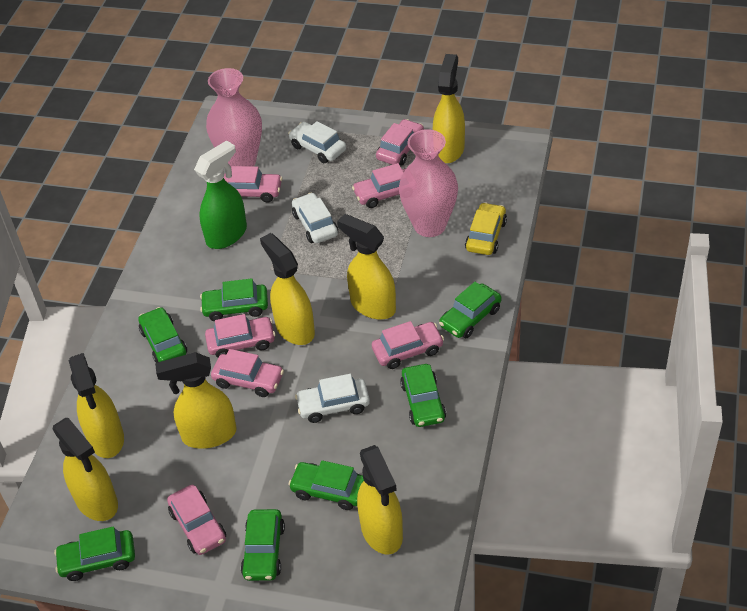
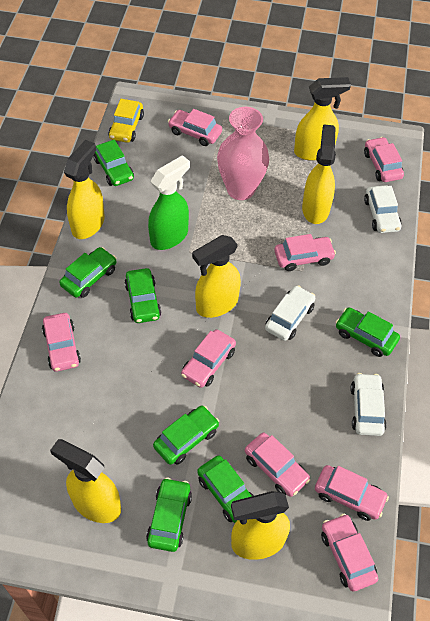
pink car: 7 -> 8
pink vase: 2 -> 1
yellow spray bottle: 7 -> 6

